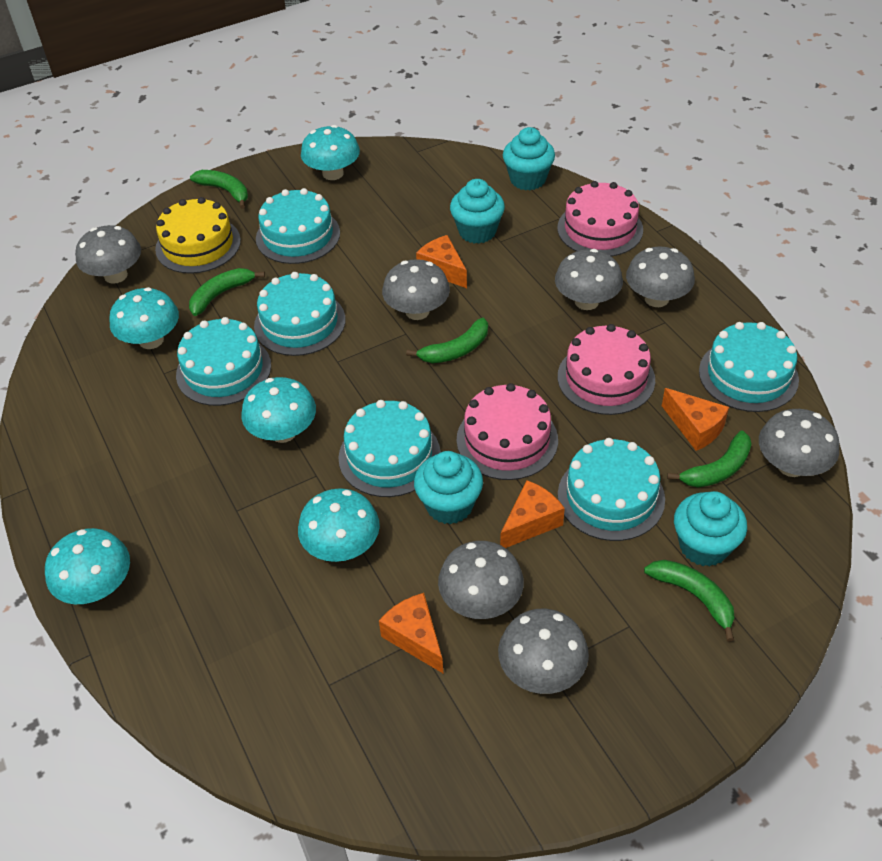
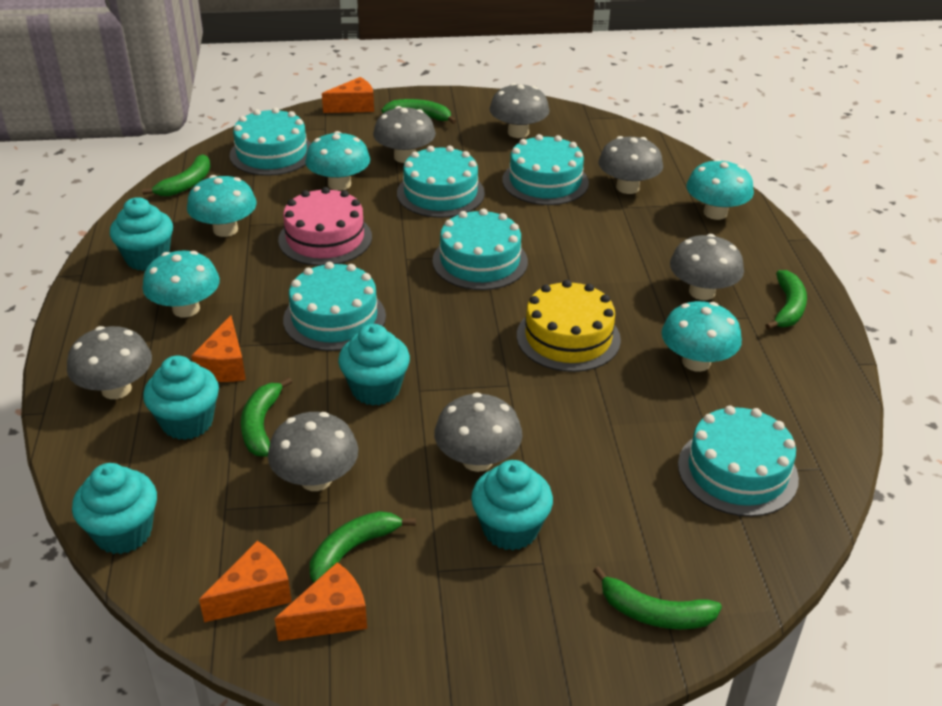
green banana: 5 -> 6
pink cake: 3 -> 1
turquoise cupcake: 4 -> 5

